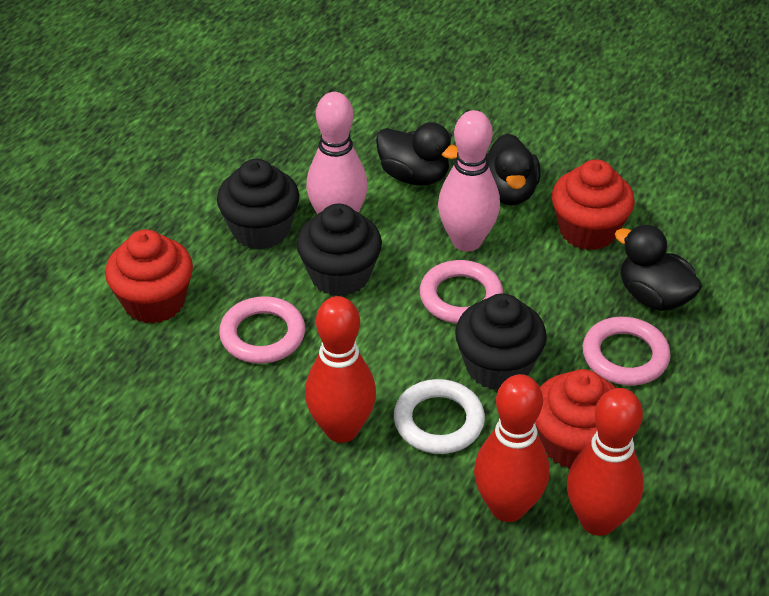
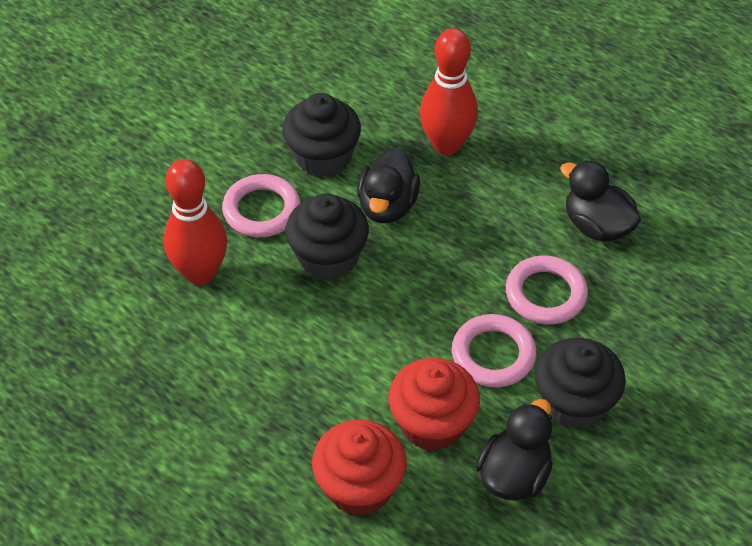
pink bowling pin: 2 -> 0
red bowling pin: 3 -> 2
red cupcake: 3 -> 2
white ring: 1 -> 0

